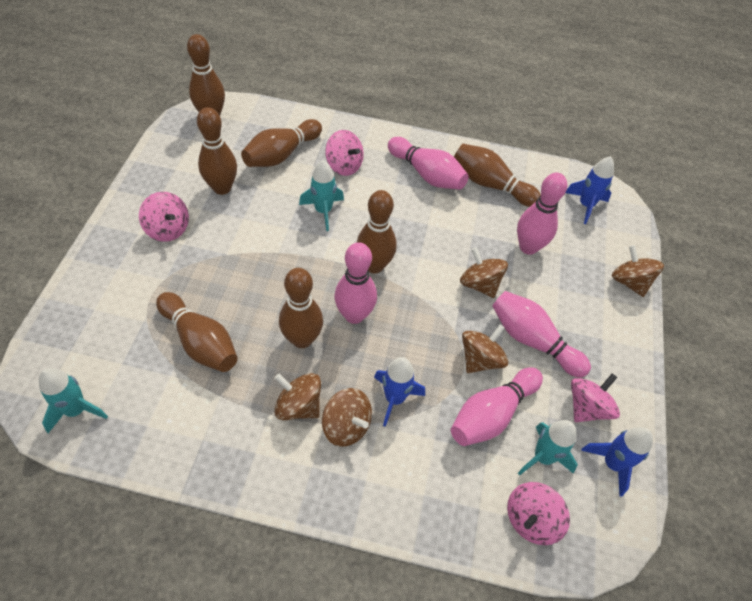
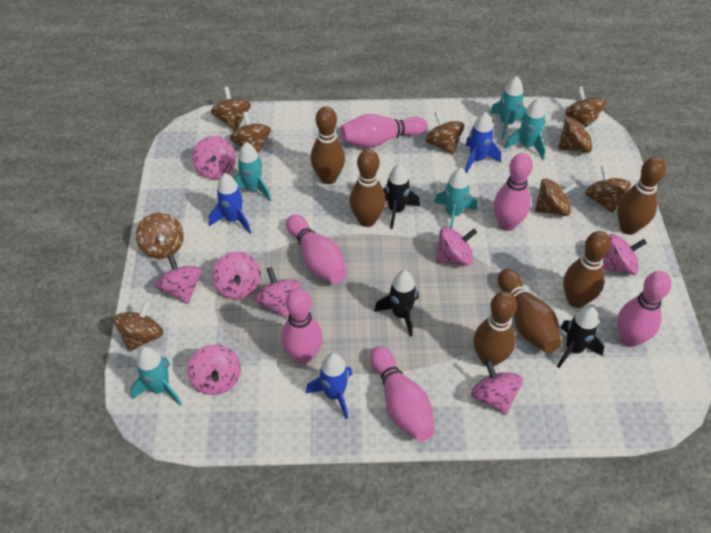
black rocket: 0 -> 3
brown bowling pin: 7 -> 6
brown spinning top: 5 -> 9
pink bowling pin: 5 -> 6
pink spinning top: 4 -> 8
turquoise rocket: 3 -> 5

